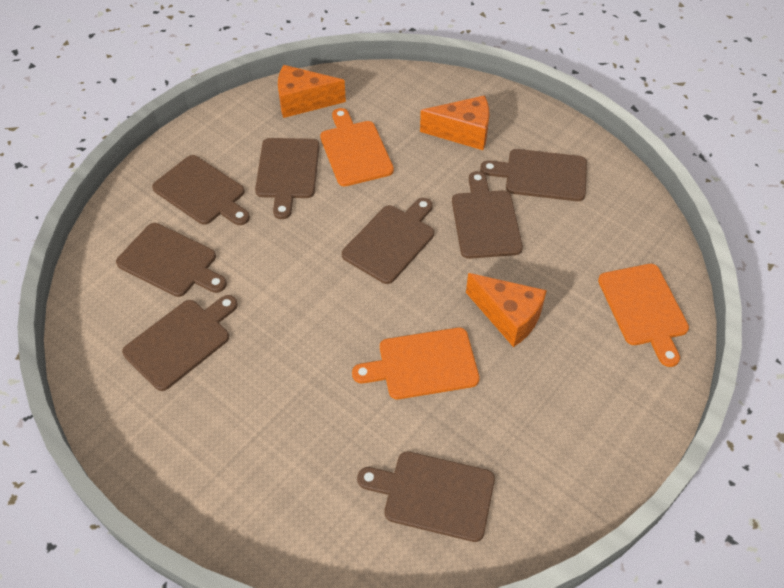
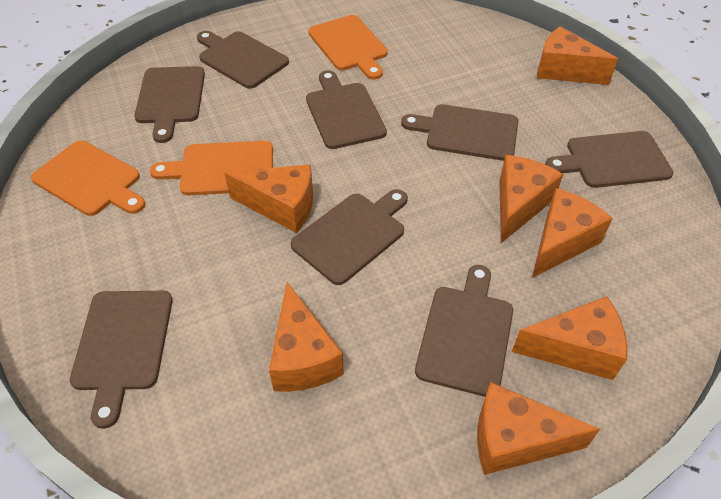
orange cheese: 3 -> 7

